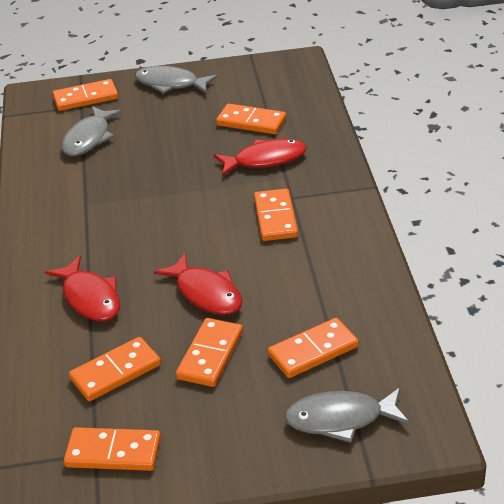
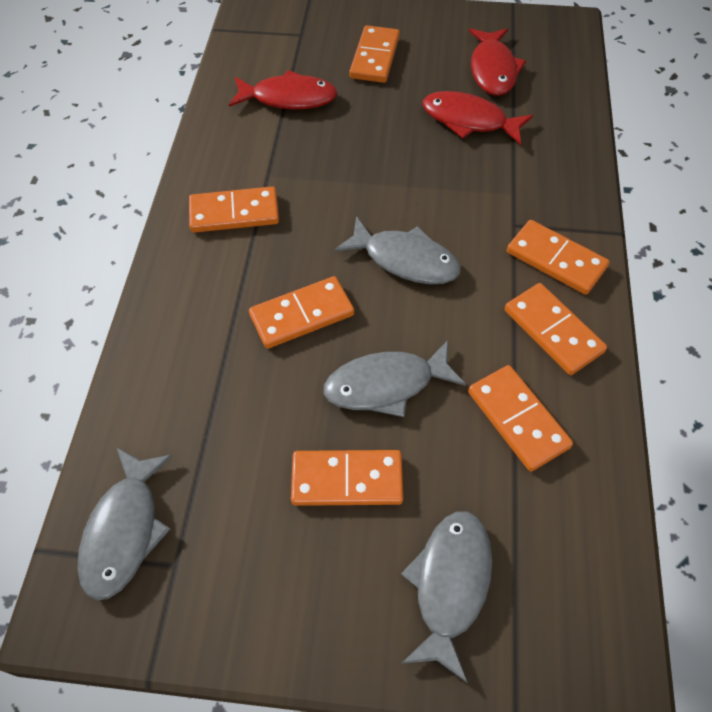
grey fish: 3 -> 4

